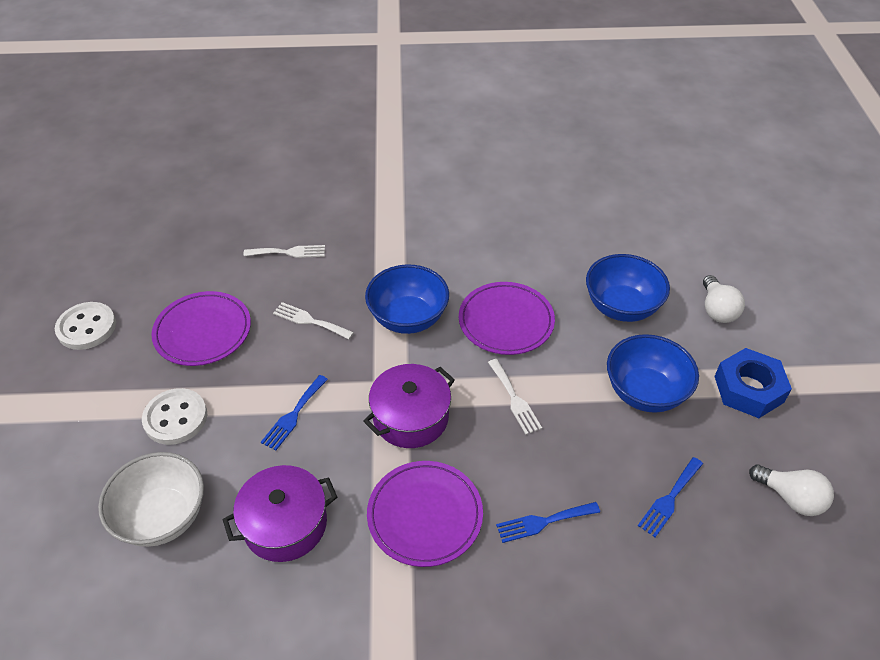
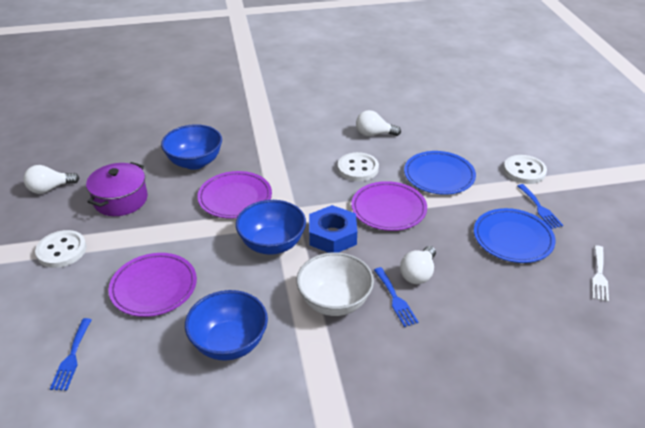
blue plate: 0 -> 2
purple pot: 2 -> 1
white button: 2 -> 3
white fork: 3 -> 1
white light bulb: 2 -> 3

